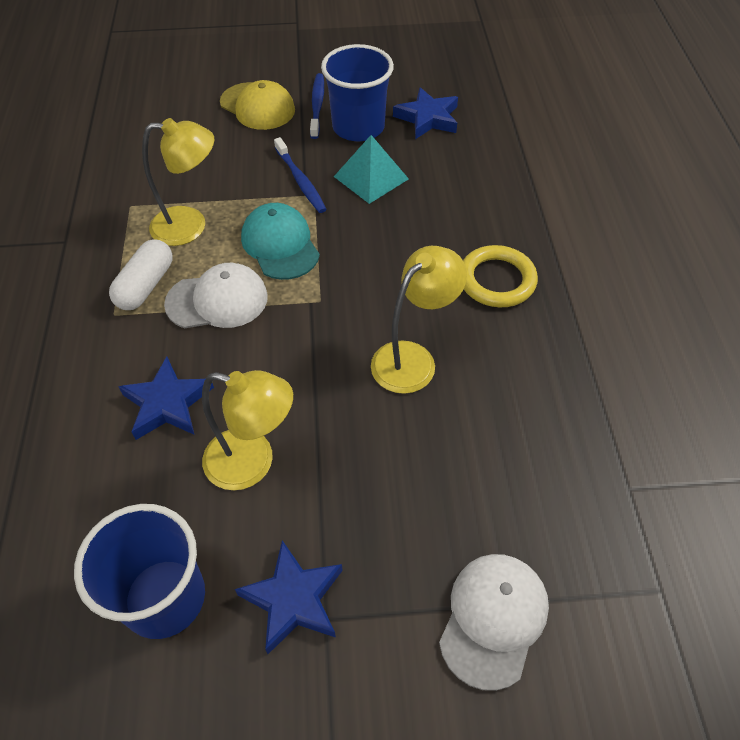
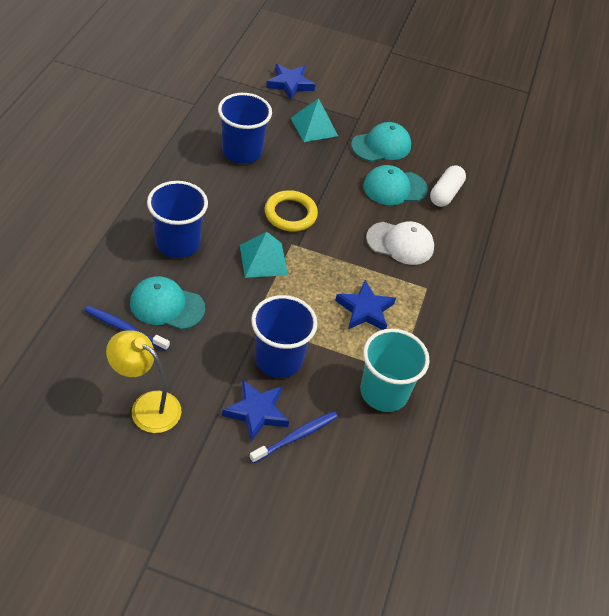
blue cup: 2 -> 3
turquoise cap: 1 -> 3
turquoise cup: 0 -> 1
turquoise pyramid: 1 -> 2
white cap: 2 -> 1
yellow cap: 1 -> 0
yellow lamp: 3 -> 1

